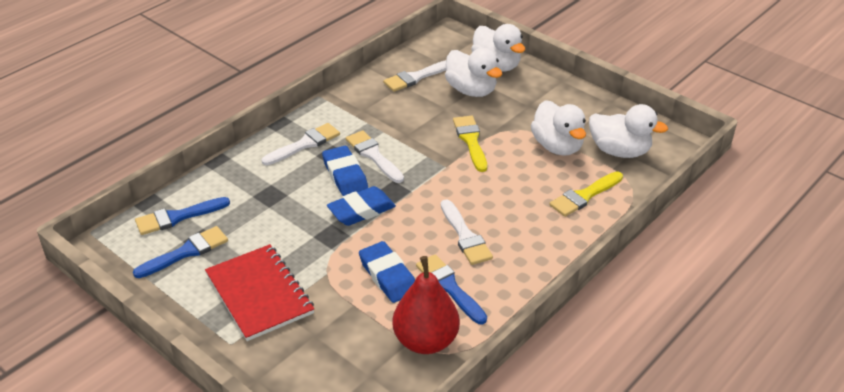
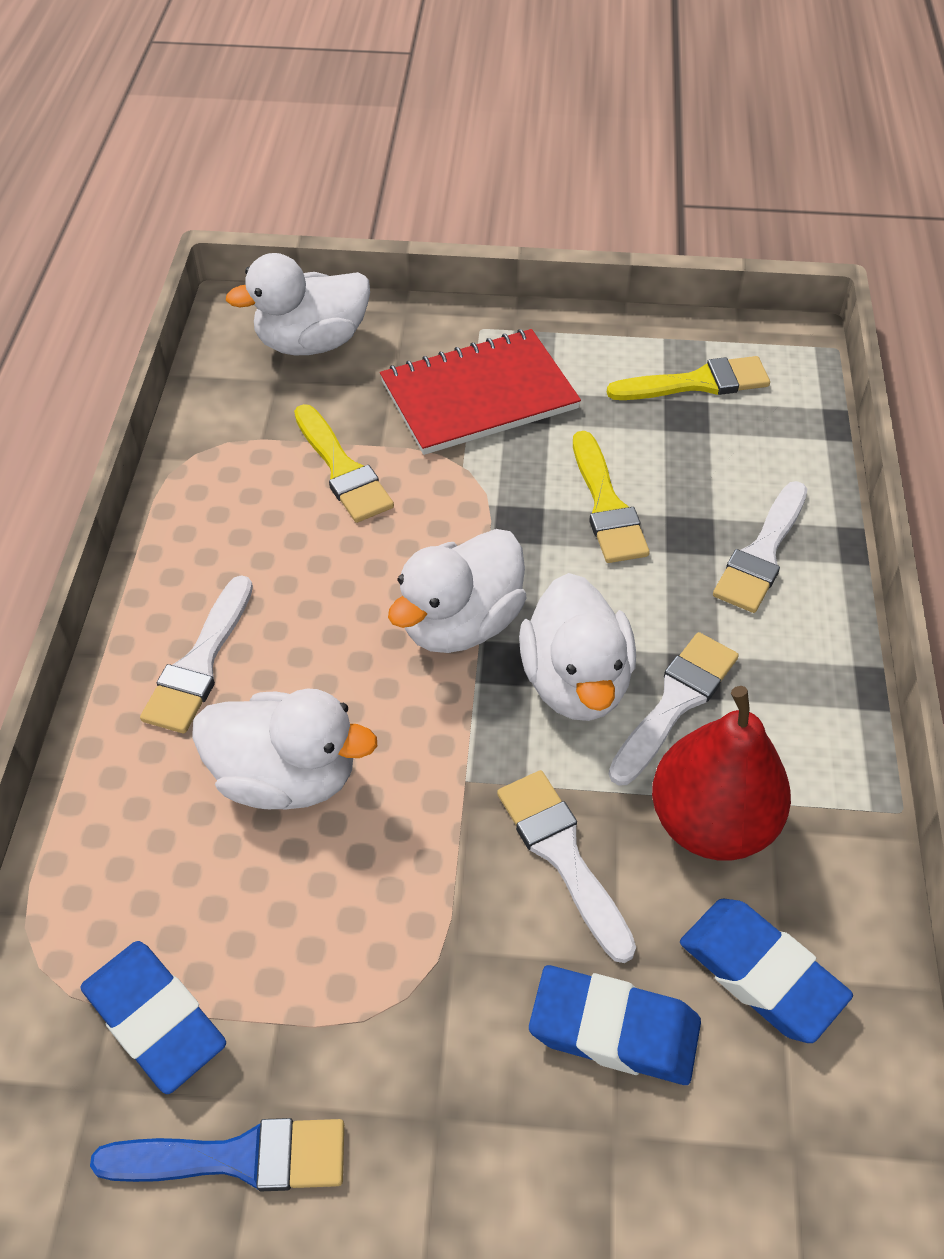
blue brush: 3 -> 1
yellow brush: 2 -> 3

